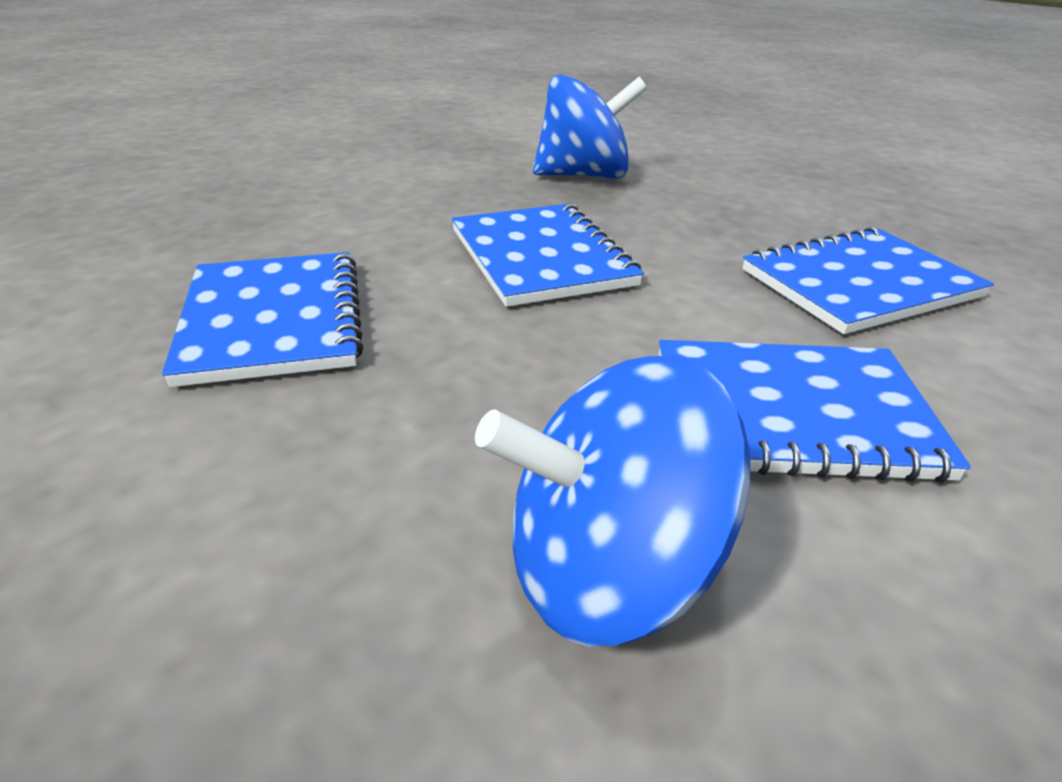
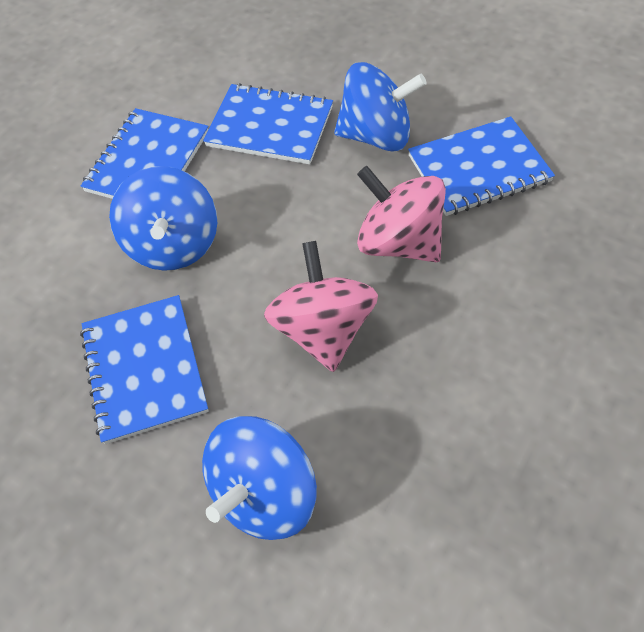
blue spinning top: 2 -> 3
pink spinning top: 0 -> 2

